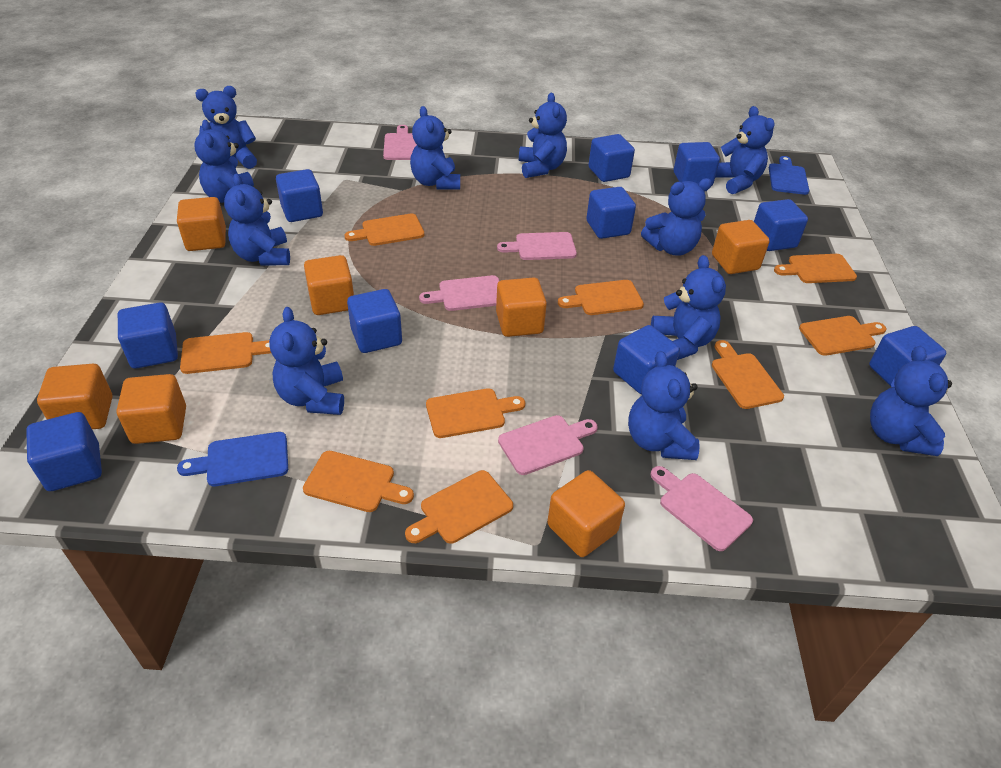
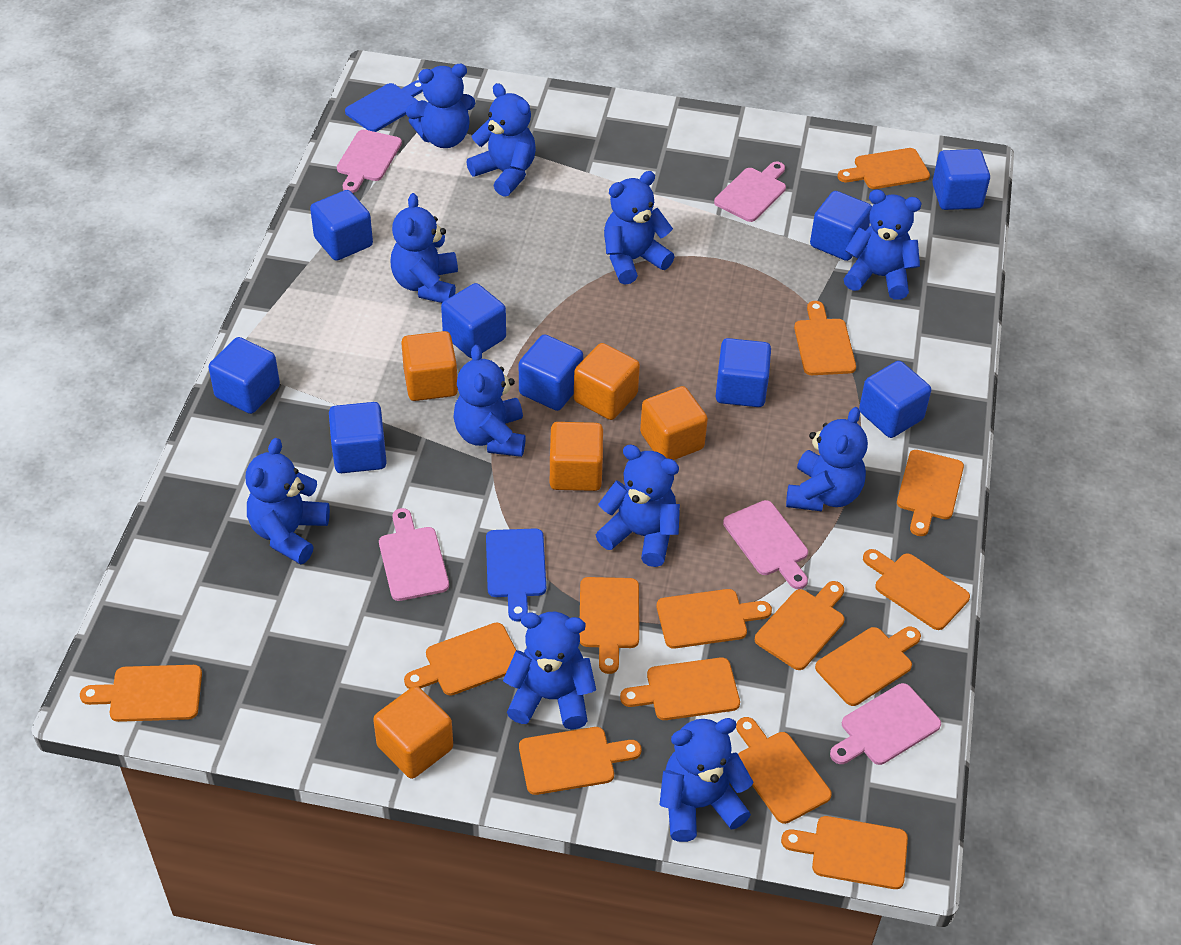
blue cube: 10 -> 9
orange cube: 7 -> 5
orange cutting board: 9 -> 14

